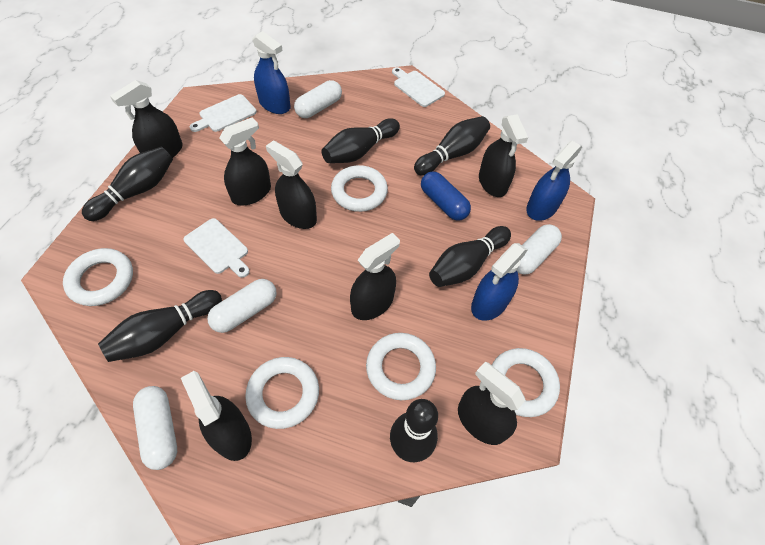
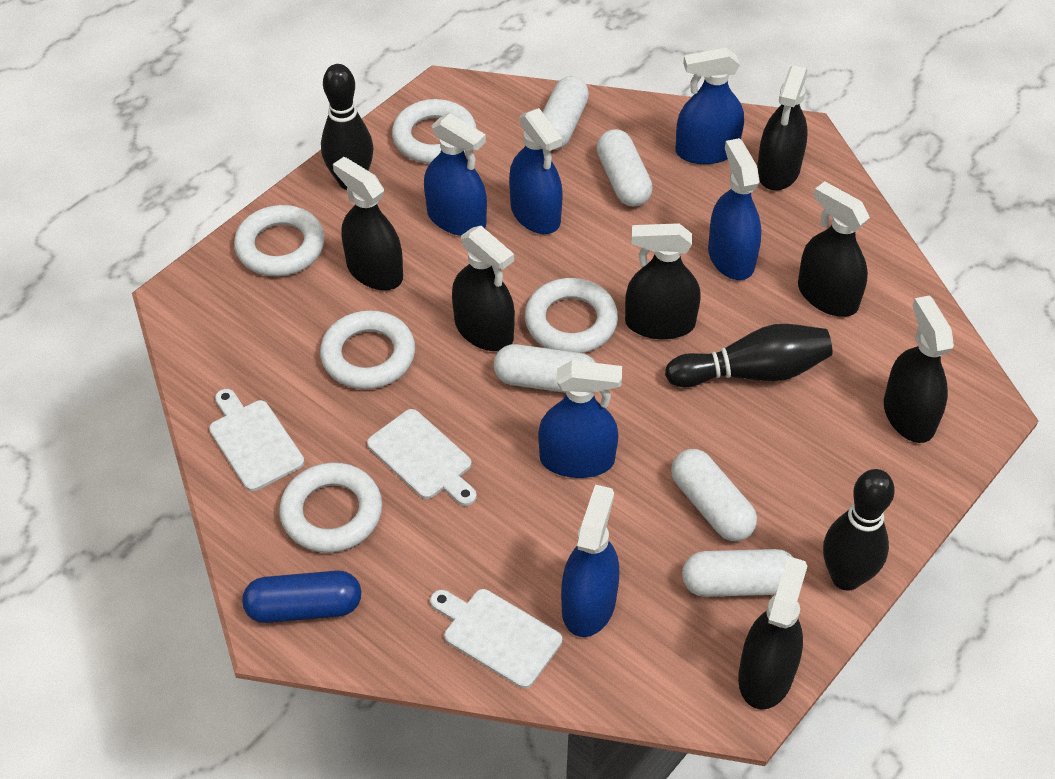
black bowling pin: 6 -> 3
blue spray bottle: 3 -> 6
white capsule: 4 -> 5

